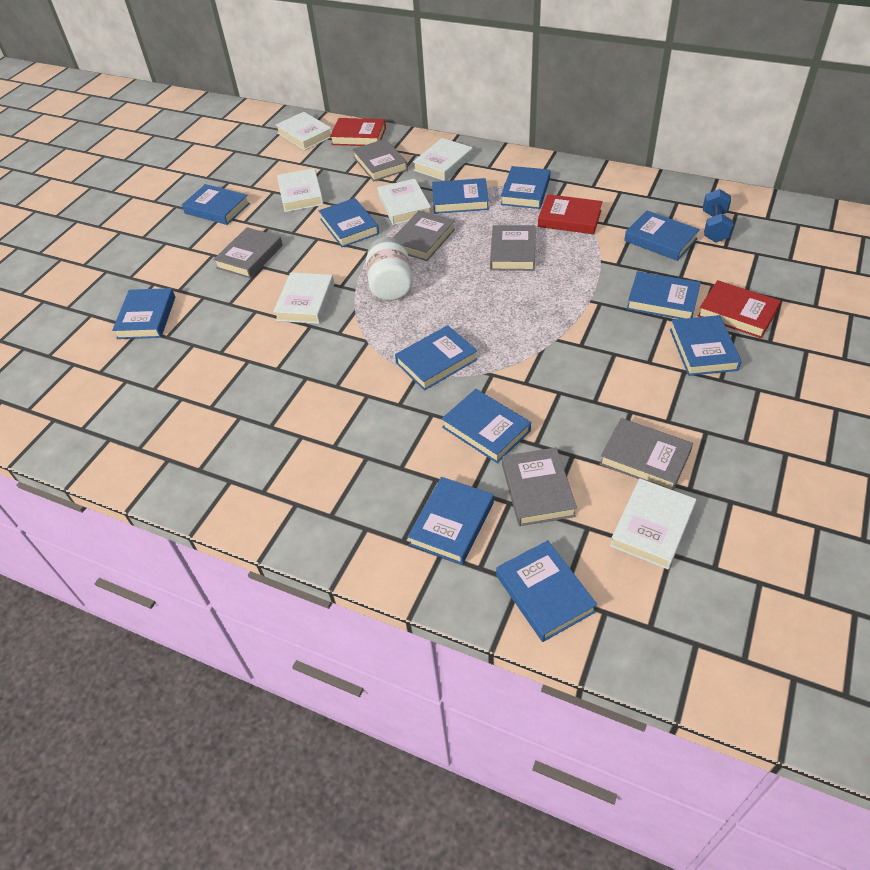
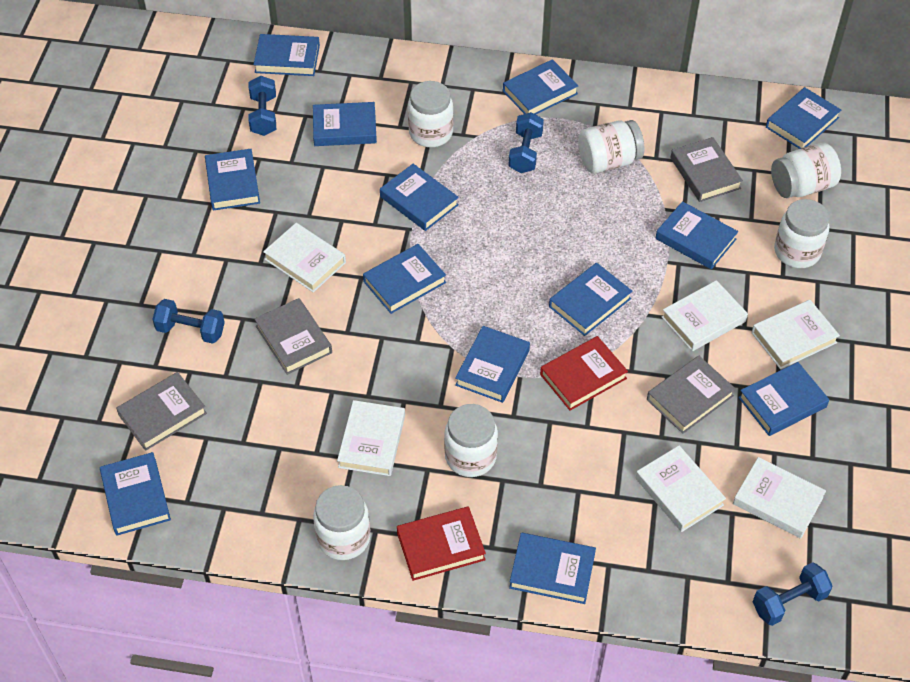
blue book: 12 -> 13
blue dumbbell: 1 -> 4
grey book: 6 -> 4
red book: 3 -> 2
white jar: 1 -> 6

